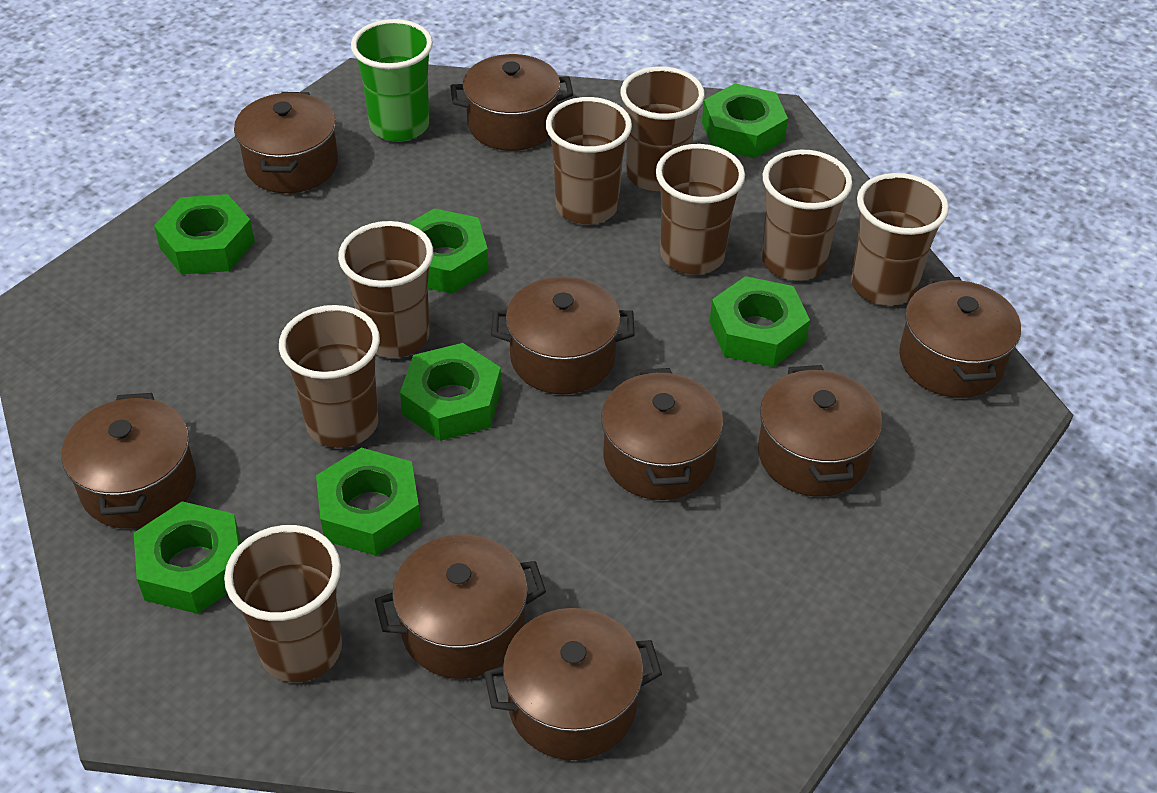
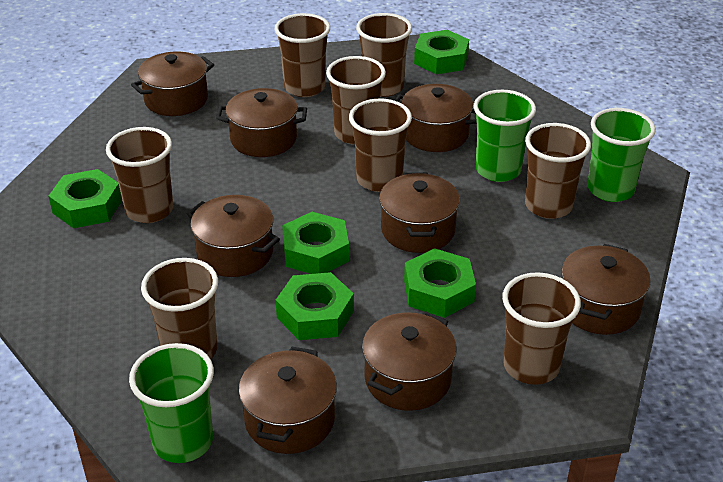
brown pot: 9 -> 8
green cup: 1 -> 3
green nut: 7 -> 5

